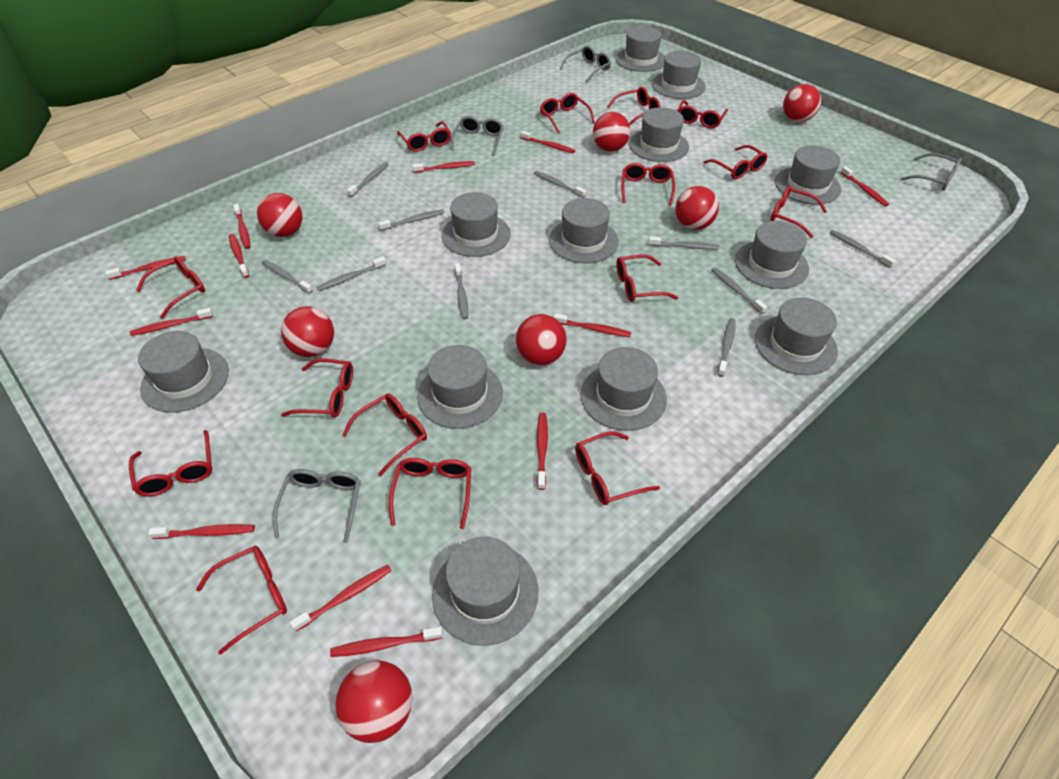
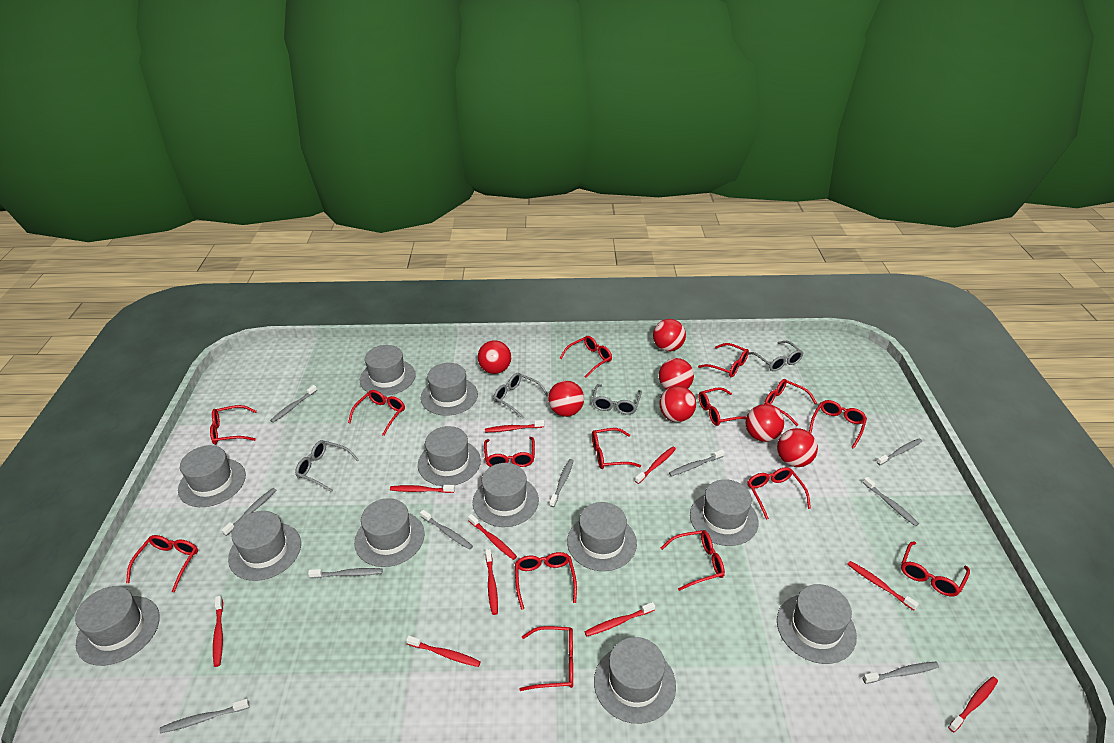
red toothbrush: 12 -> 10

